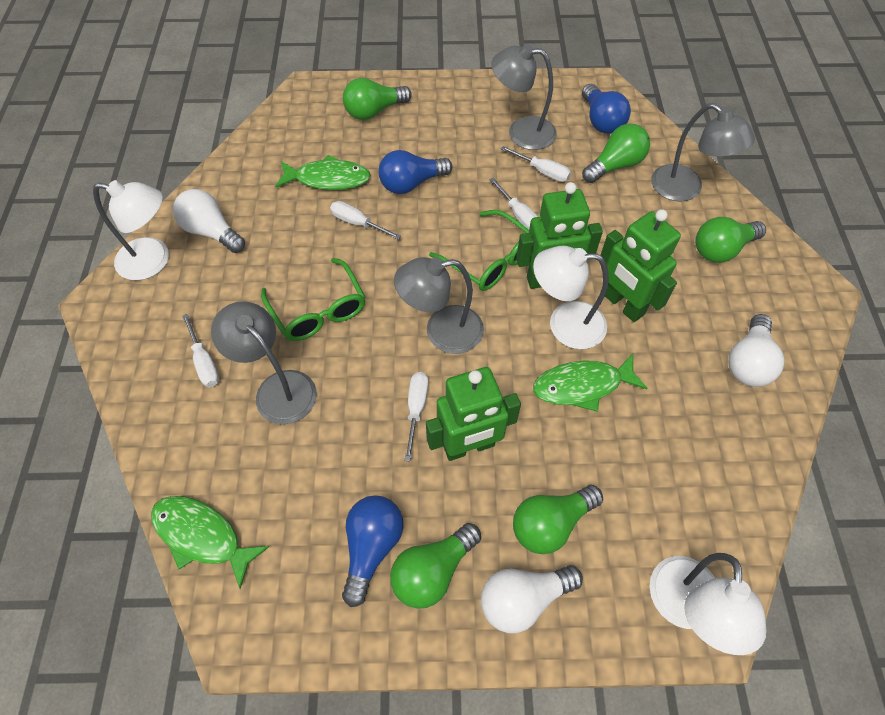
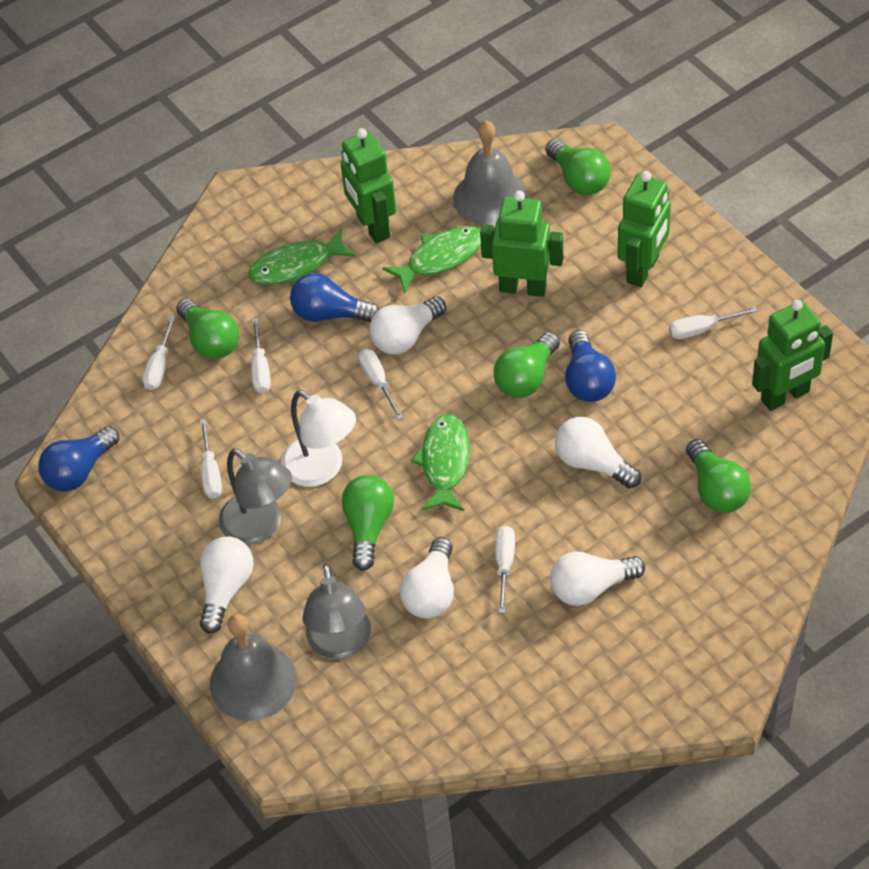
green glasses: 2 -> 0
green robot: 3 -> 4
grey bell: 0 -> 2
grey lamp: 4 -> 2
white lamp: 3 -> 1
white light bulb: 3 -> 5
white screwdriver: 5 -> 6

